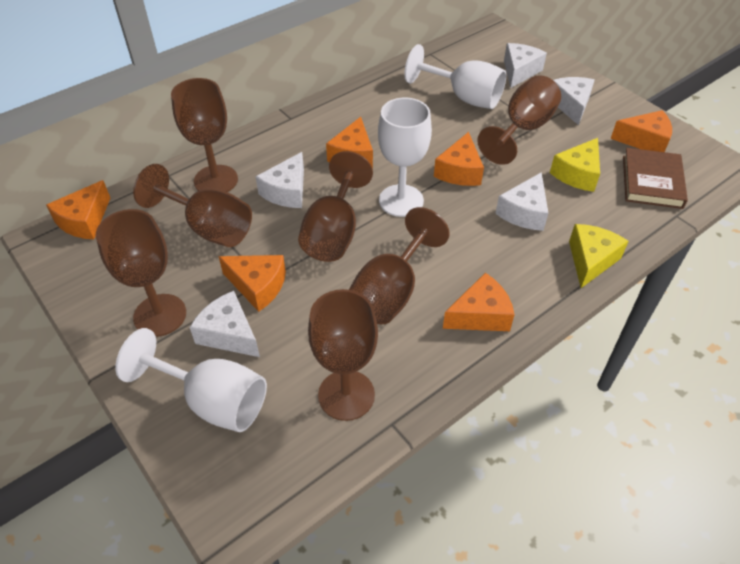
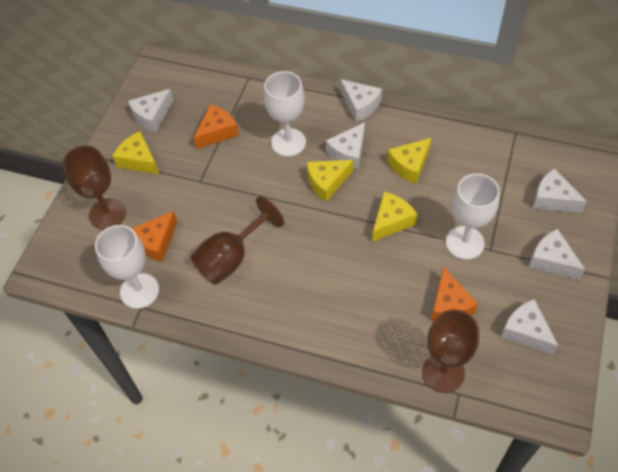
brown book: 1 -> 0
brown goblet: 7 -> 3
orange cheese: 6 -> 3
white cheese: 5 -> 6
yellow cheese: 2 -> 4

